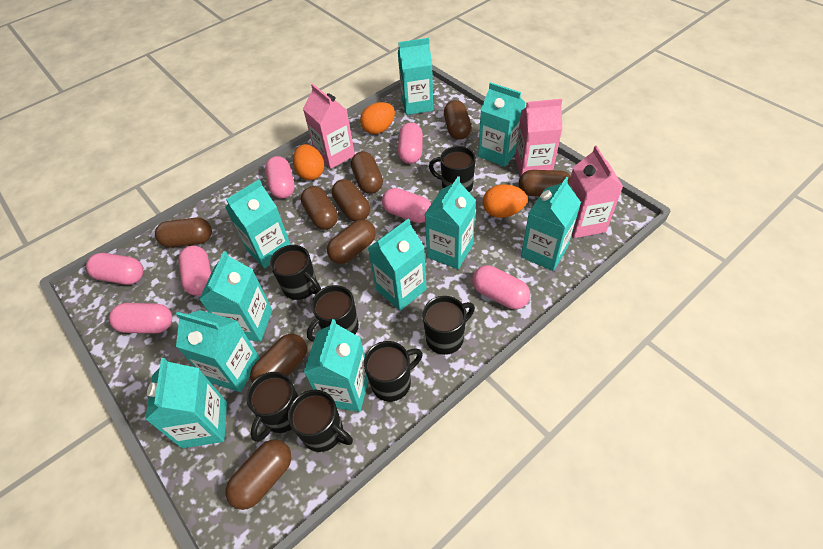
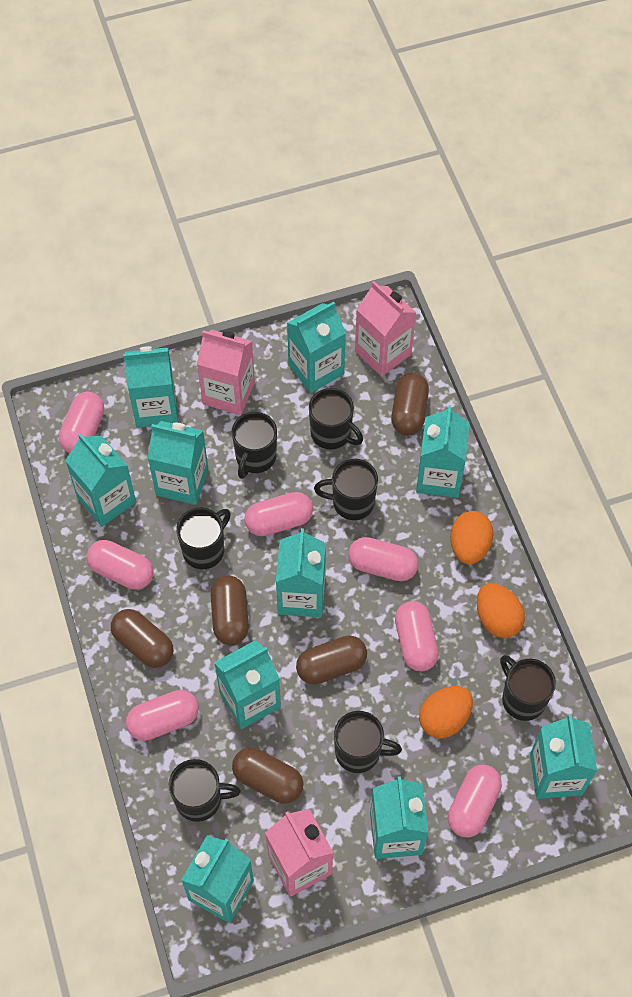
brown capsule: 9 -> 5

